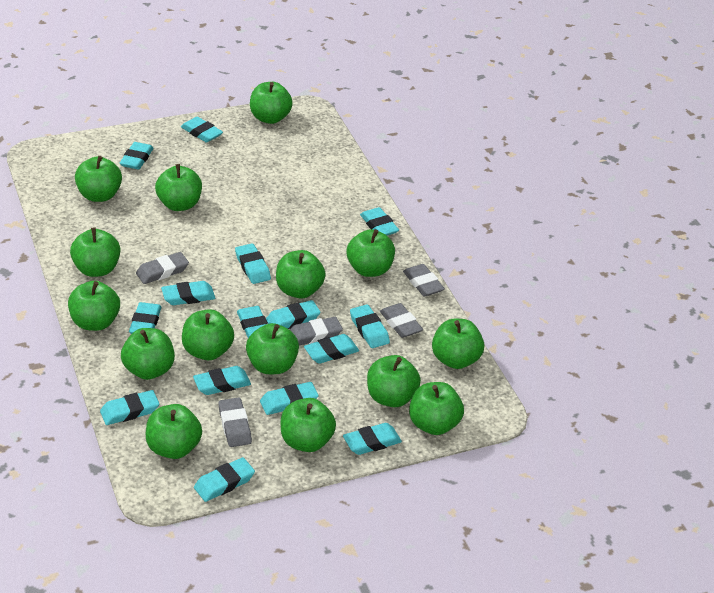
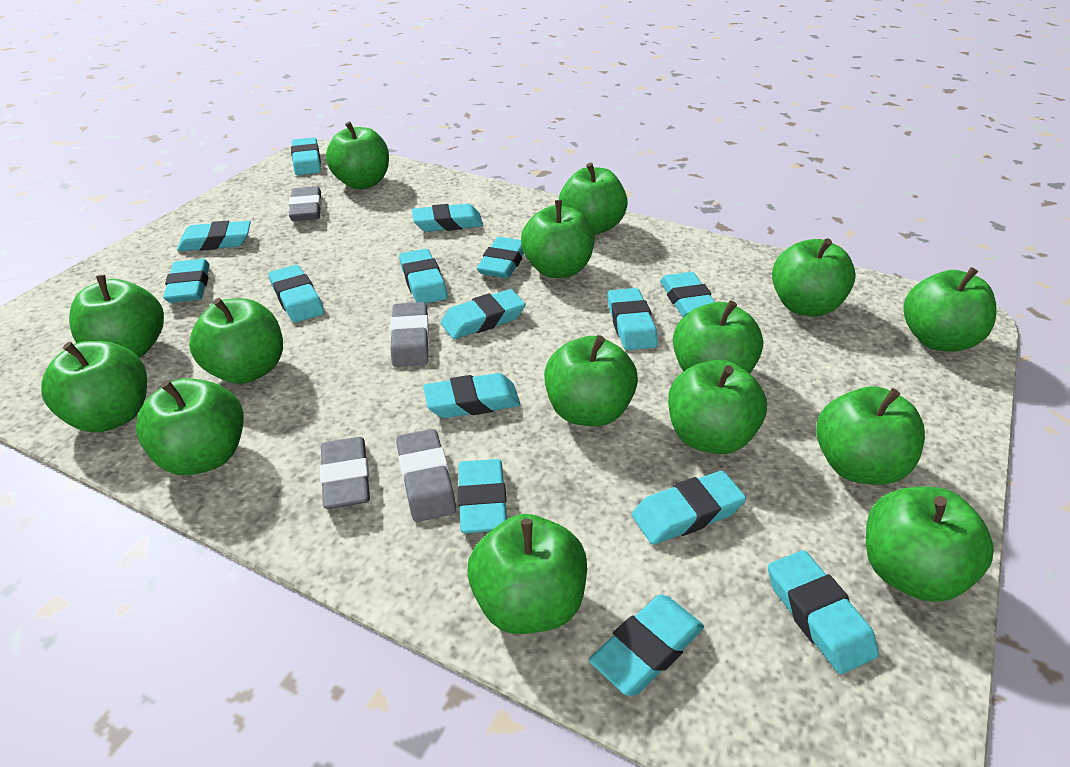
grey eraser: 5 -> 4

